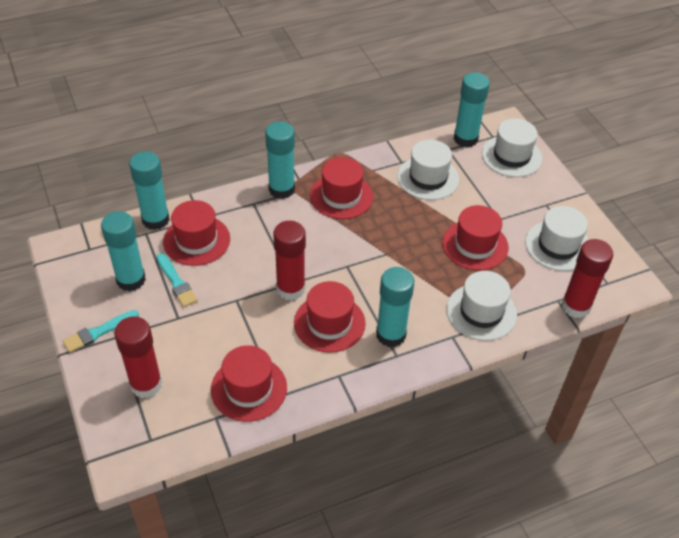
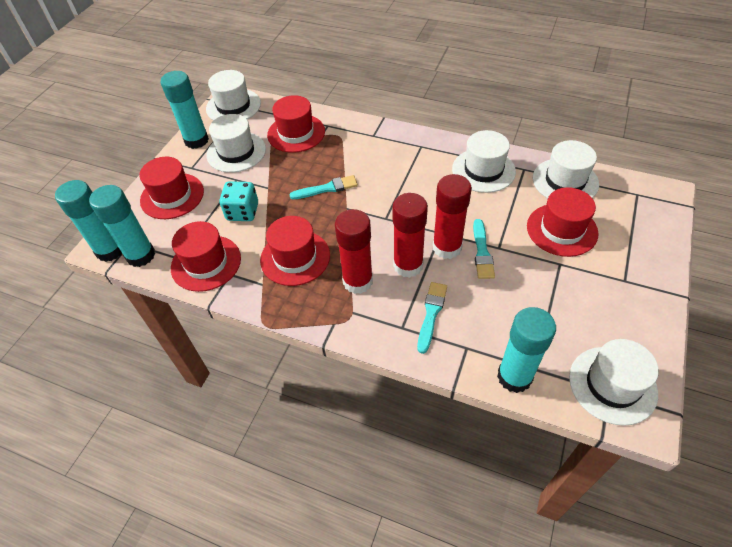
turquoise brush: 2 -> 3
turquoise dice: 0 -> 1
turquoise glue stick: 5 -> 4
white hat: 4 -> 5

